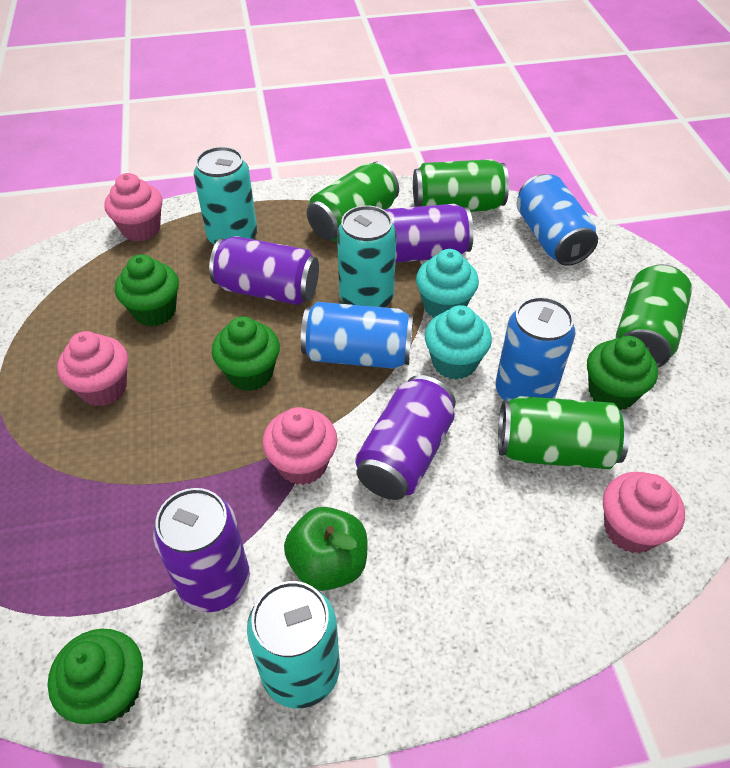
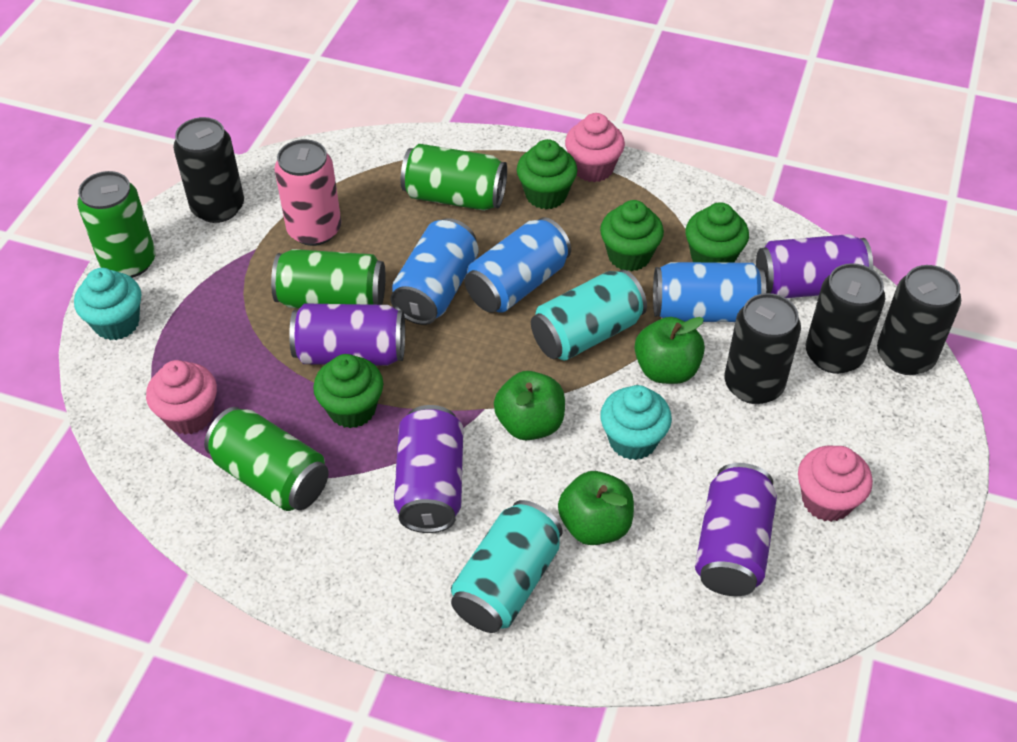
black can: 0 -> 4
green apple: 1 -> 3
pink can: 0 -> 1
pink cupcake: 4 -> 3
turquoise can: 3 -> 2

